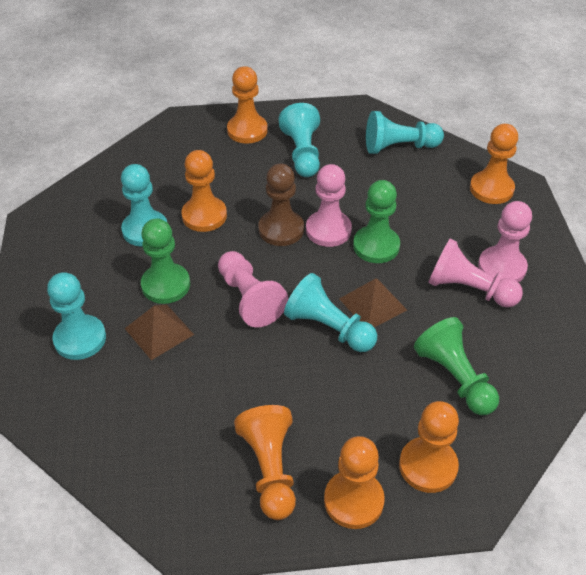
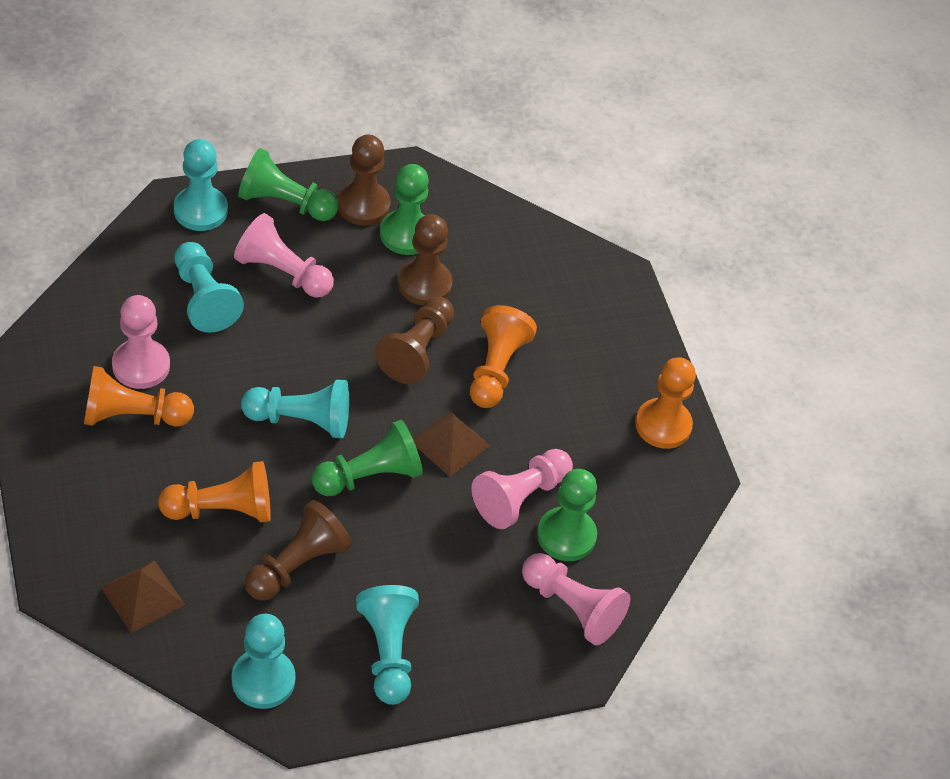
brown pawn: 1 -> 4
green pawn: 3 -> 4
orange pawn: 6 -> 4

